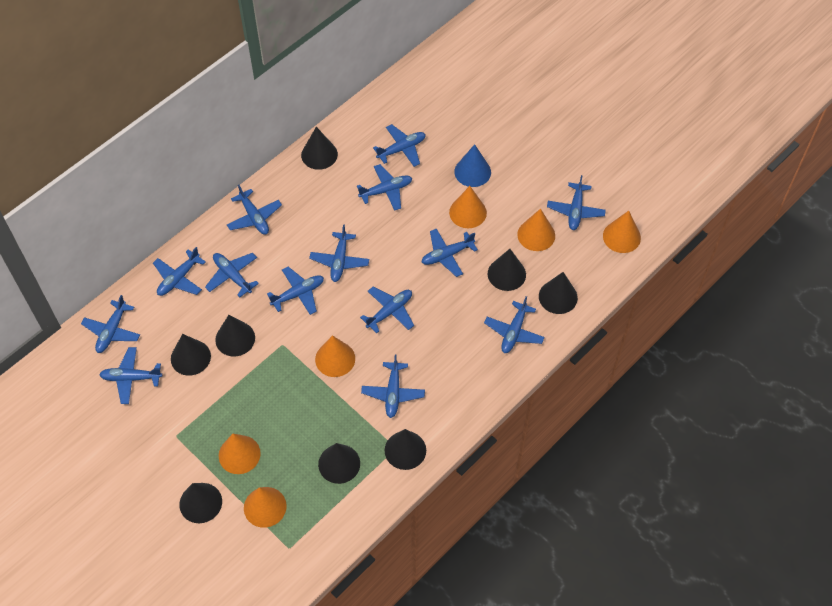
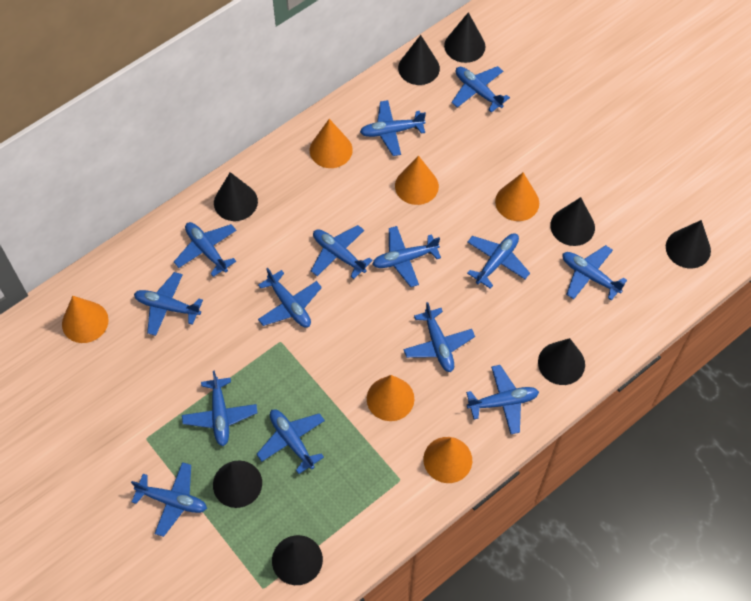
blue cone: 1 -> 0

